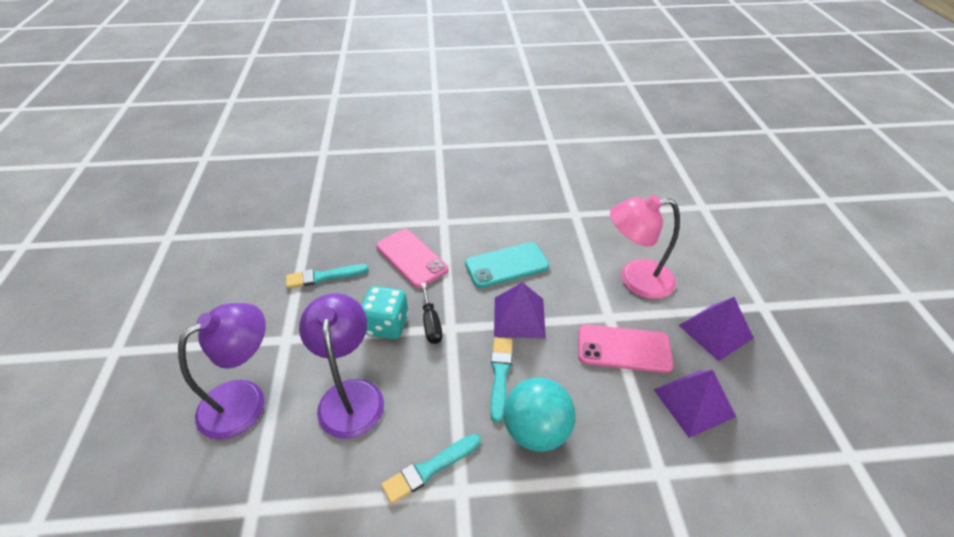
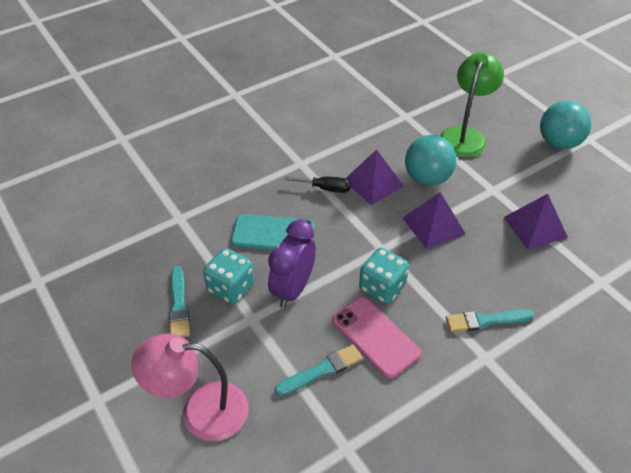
green lamp: 0 -> 1
pink phone: 2 -> 1
purple clock: 0 -> 1
purple lamp: 2 -> 0
turquoise ball: 1 -> 2
turquoise dice: 1 -> 2

